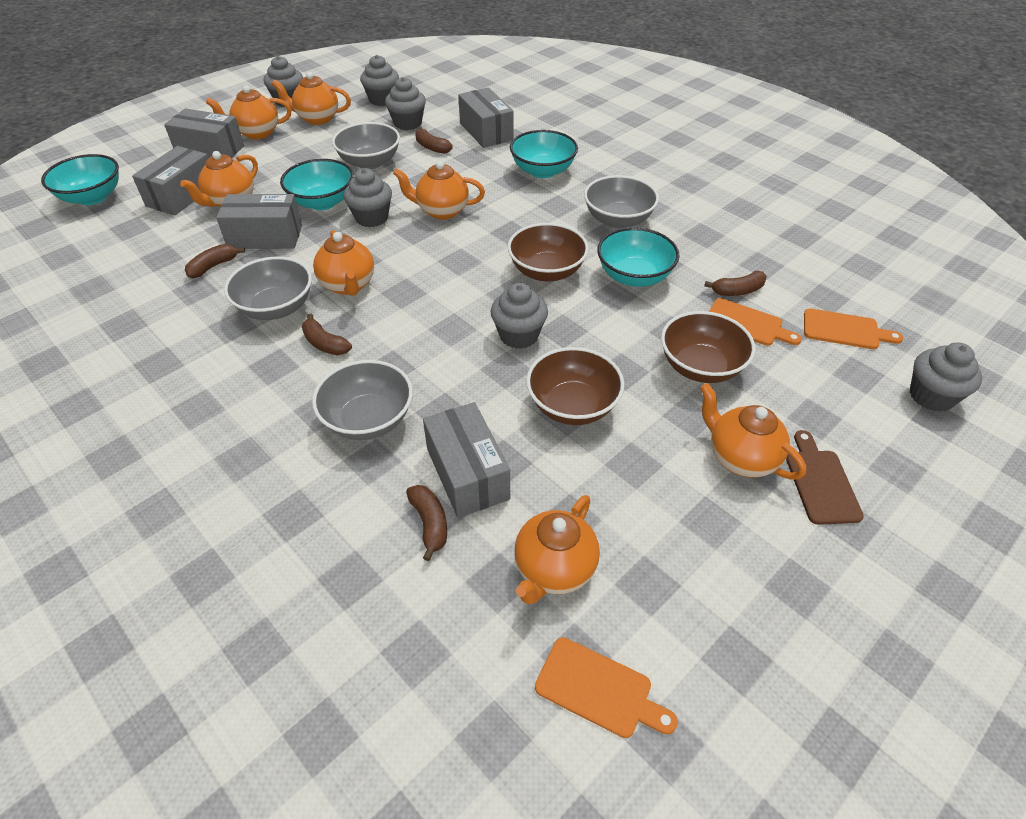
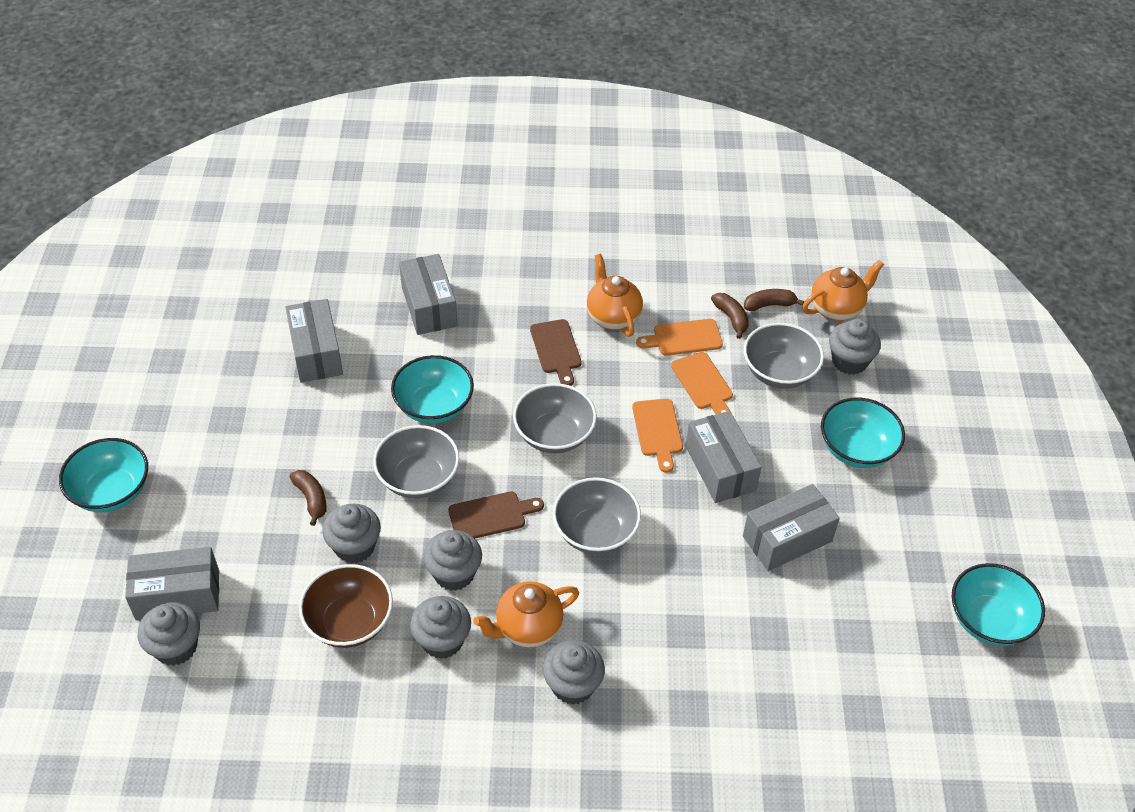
brown banana: 5 -> 3
brown bowl: 3 -> 1
brown cutting board: 1 -> 2
orange teapot: 7 -> 3

